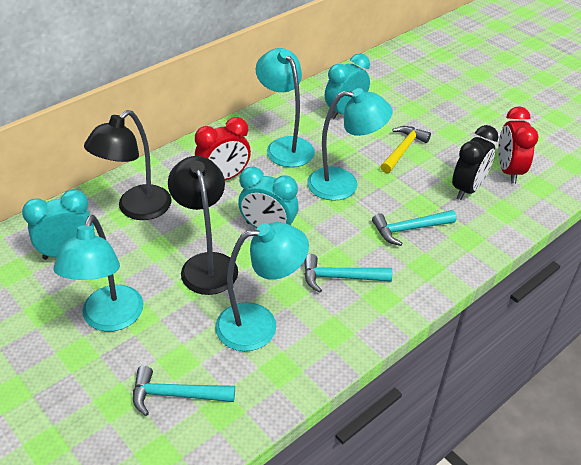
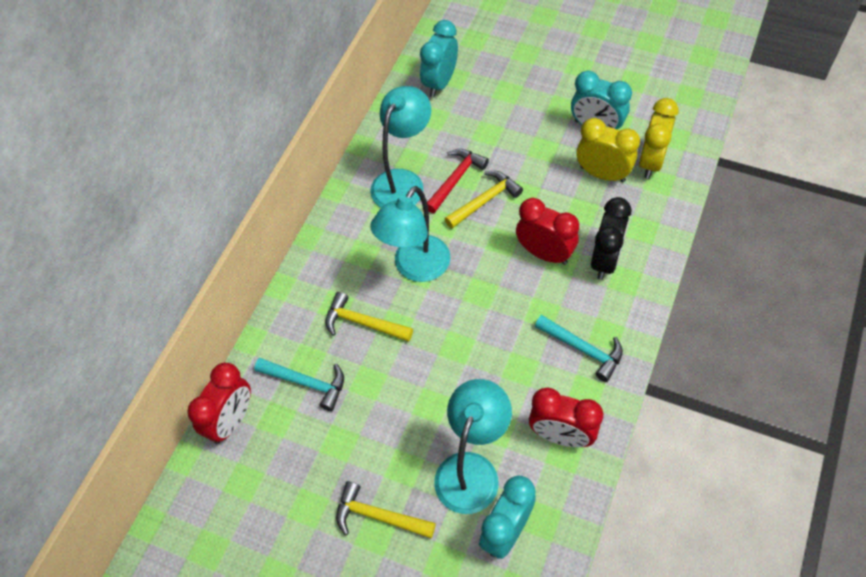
black lamp: 2 -> 0
red clock: 2 -> 3
red hammer: 0 -> 1
turquoise hammer: 3 -> 2
turquoise lamp: 4 -> 3
yellow clock: 0 -> 2
yellow hammer: 1 -> 3

